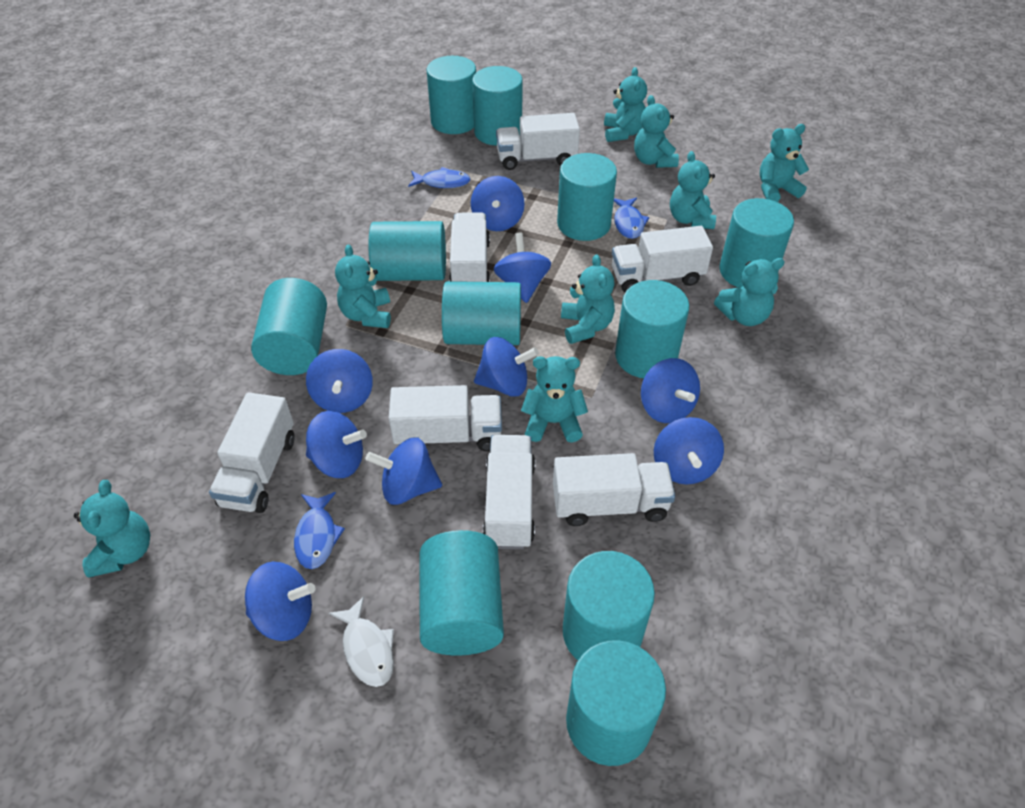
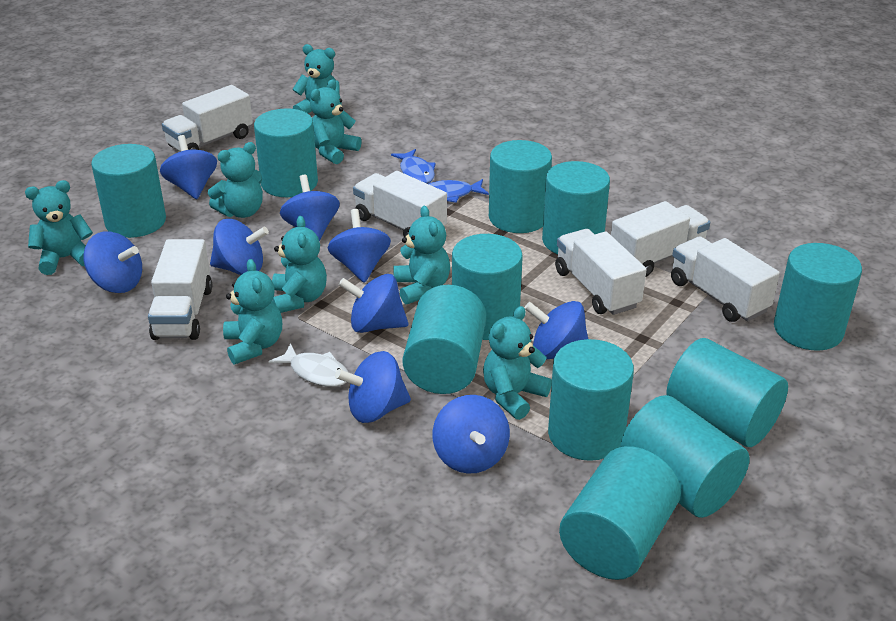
blue fish: 3 -> 2
turquoise teddy bear: 9 -> 8
white truck: 7 -> 6

